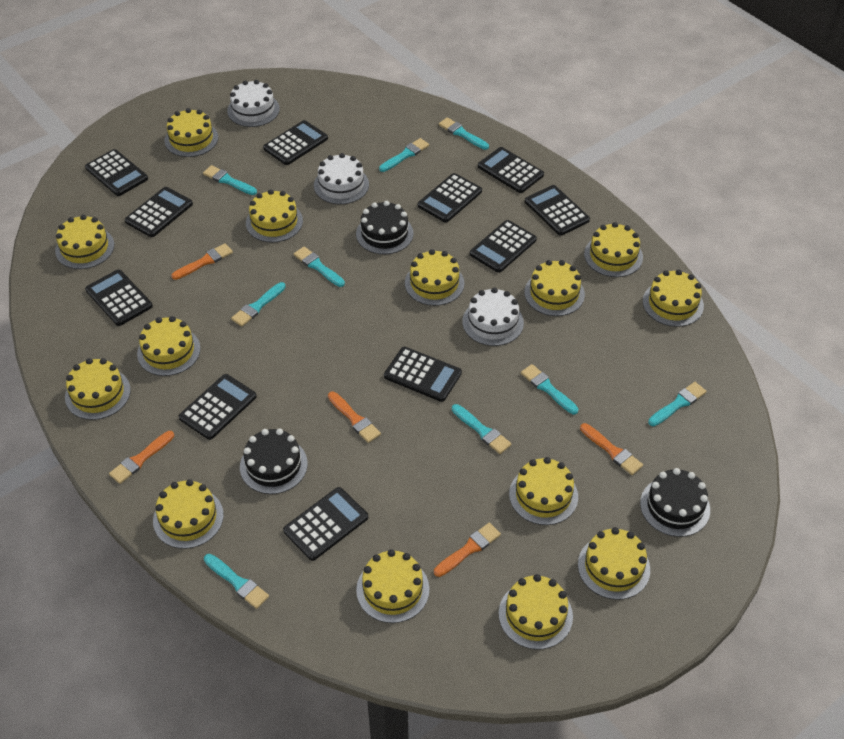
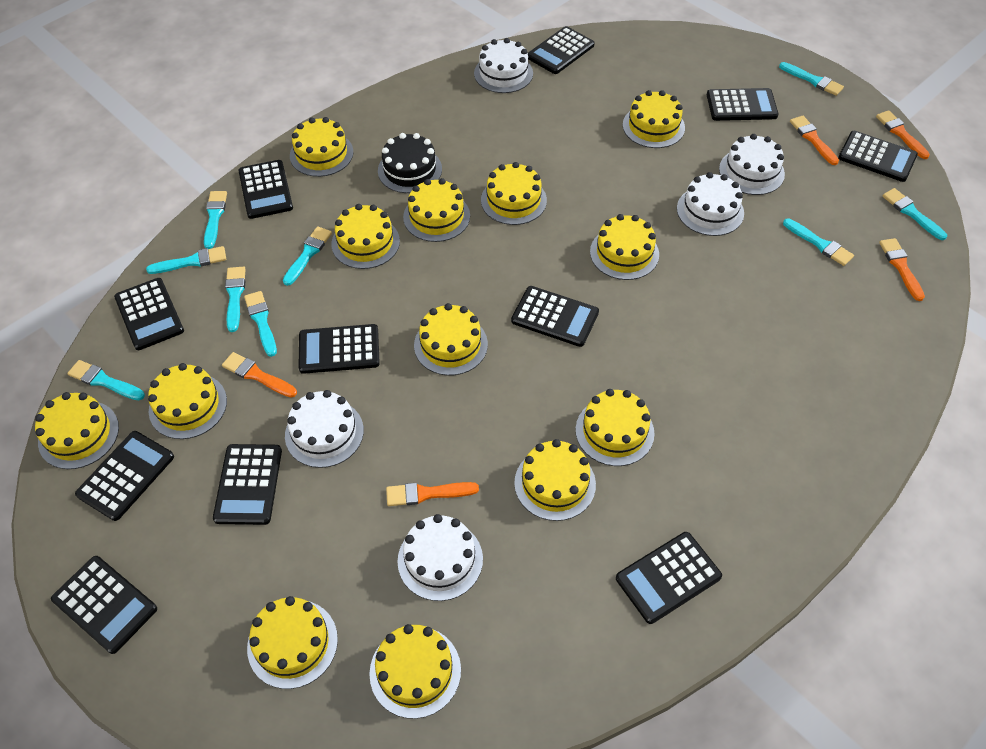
black cake: 3 -> 1
white cake: 3 -> 5
yellow cake: 14 -> 13

